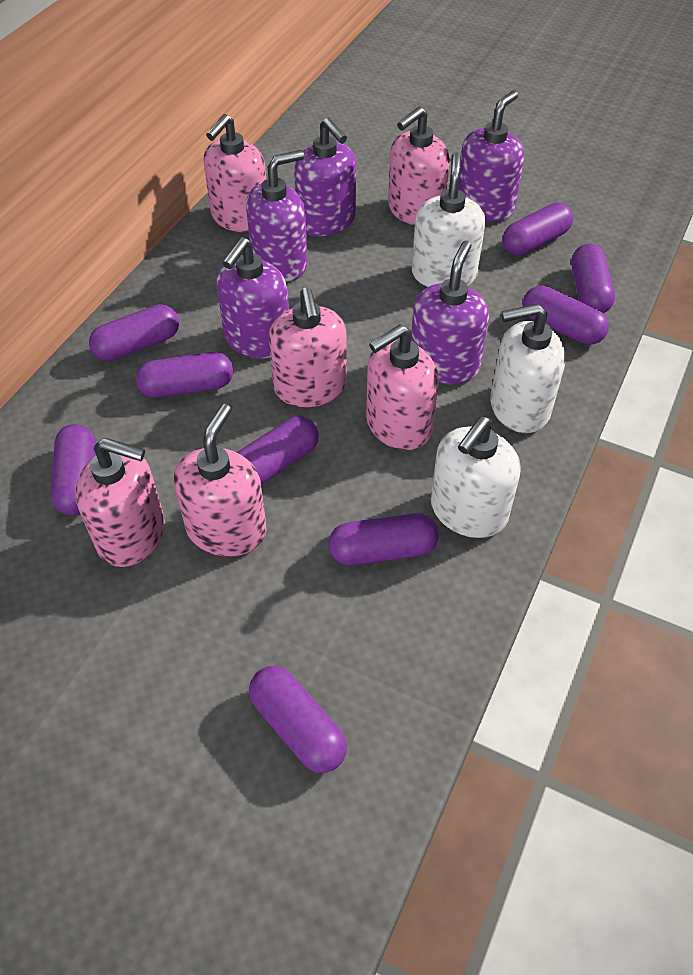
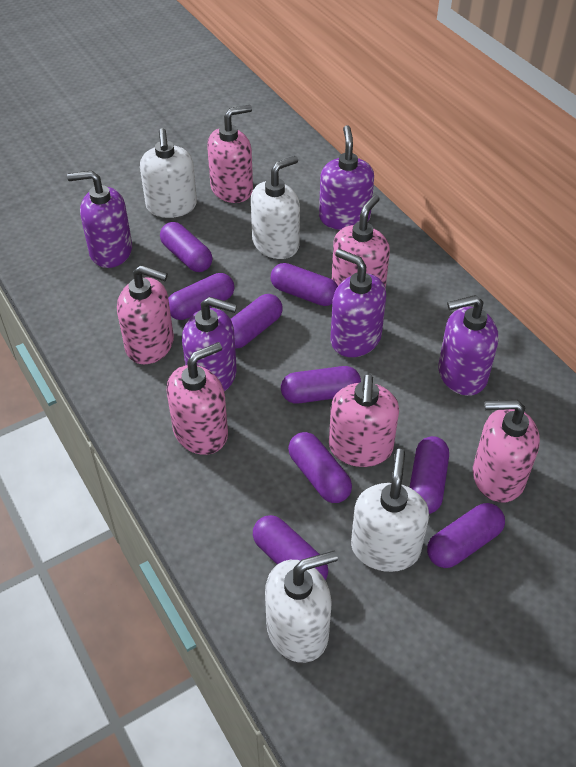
white soap dispenser: 3 -> 4

